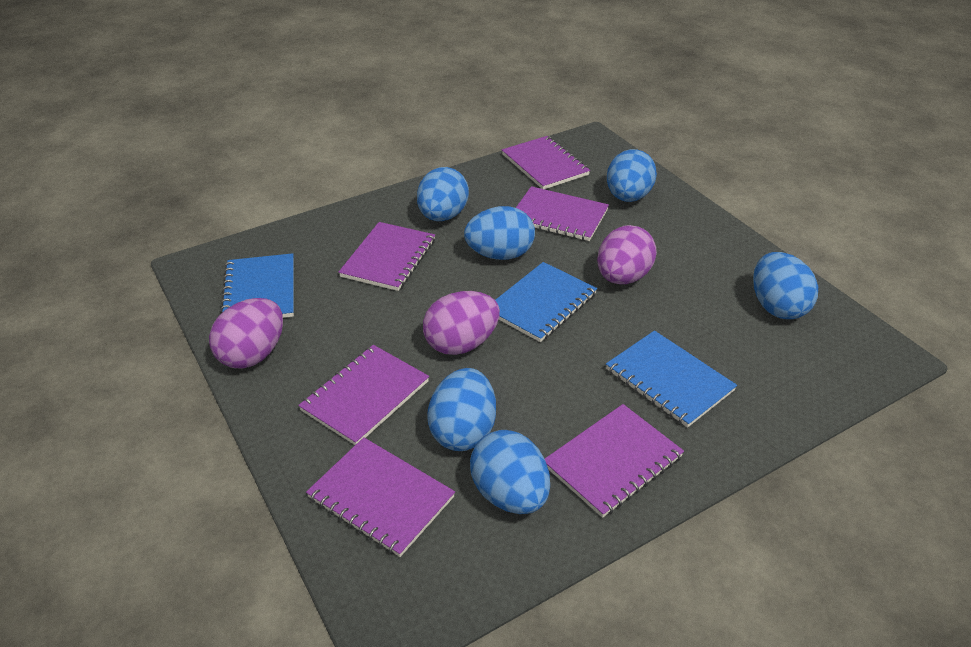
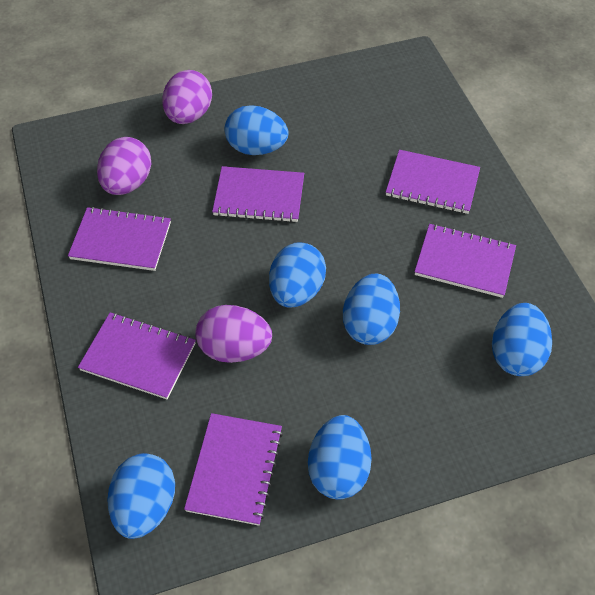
blue notebook: 3 -> 0

